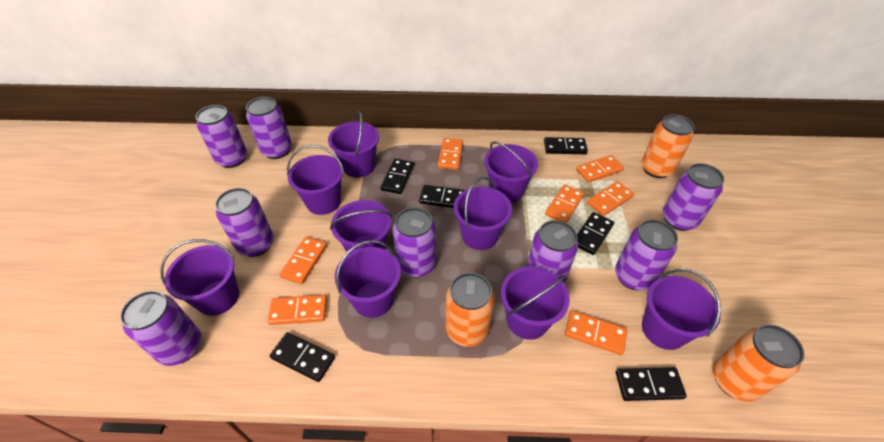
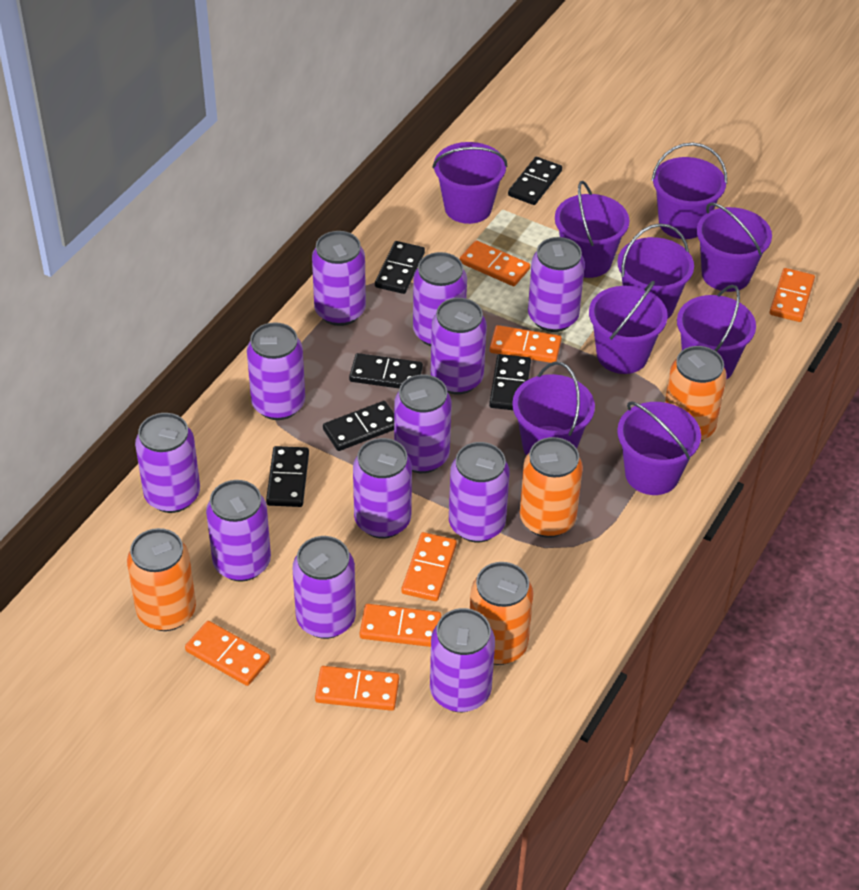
orange can: 3 -> 4
purple can: 8 -> 12

